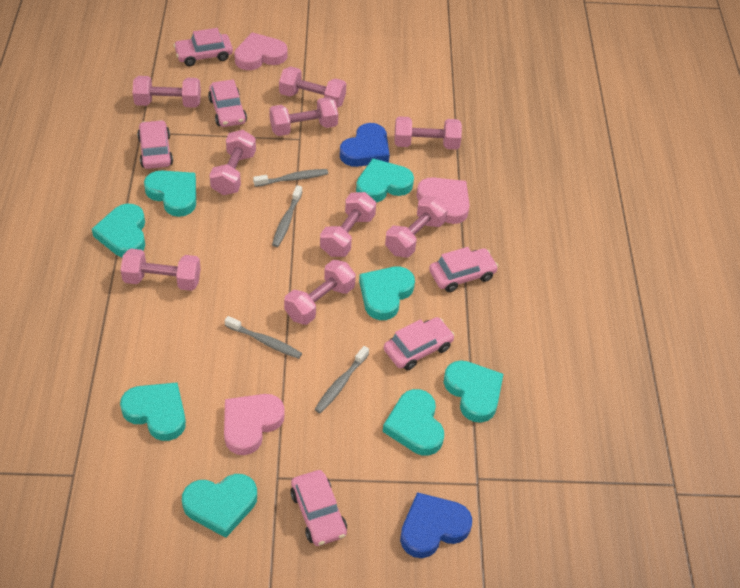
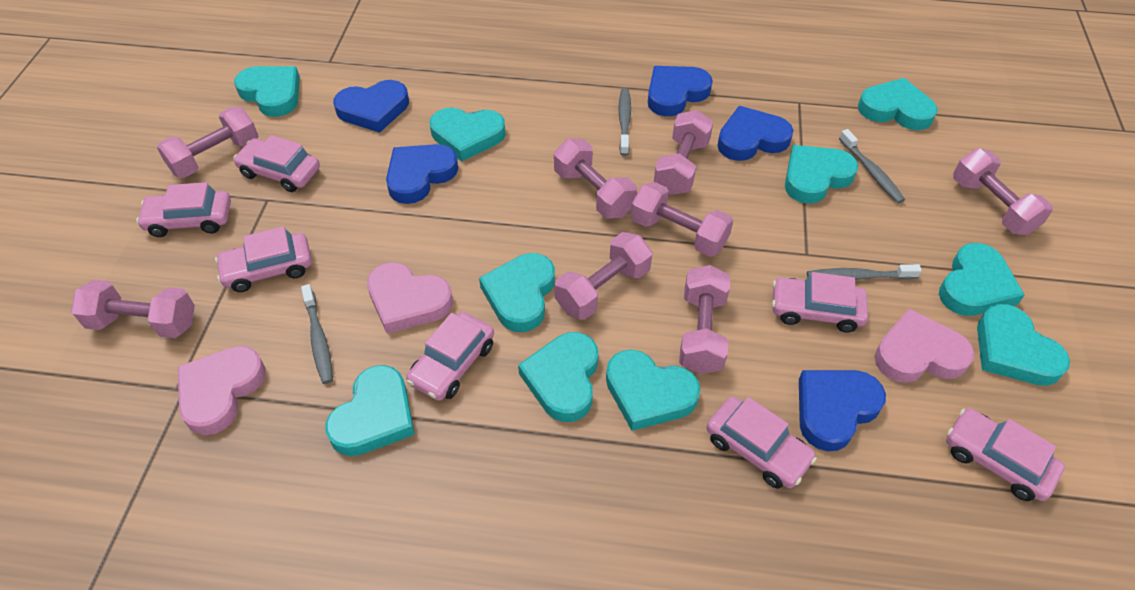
blue heart: 2 -> 5
pink car: 6 -> 7
pink dumbbell: 9 -> 8
turquoise heart: 8 -> 10

